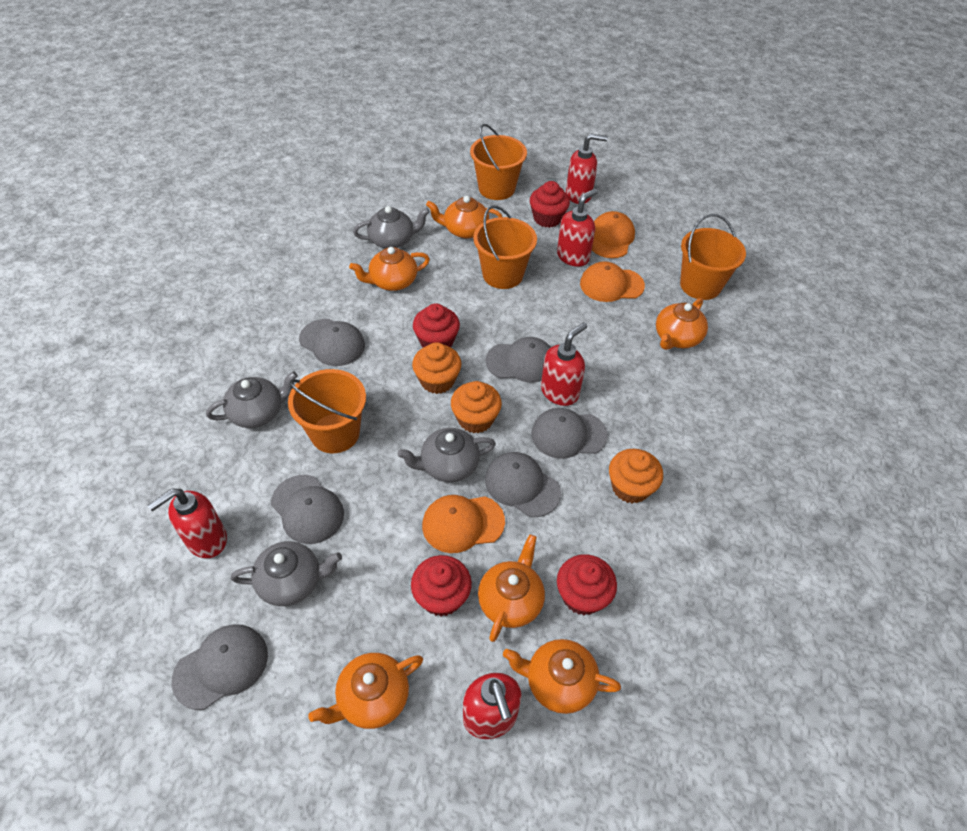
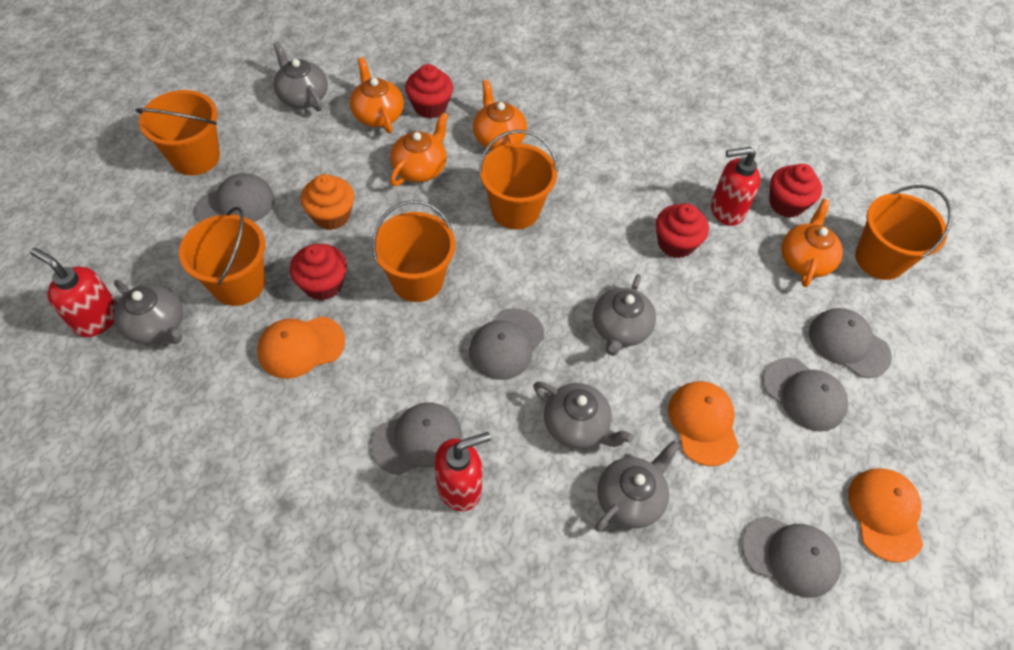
grey teapot: 4 -> 5
orange bucket: 4 -> 5
orange cupcake: 3 -> 1
orange teapot: 6 -> 4
red soap dispenser: 5 -> 3

